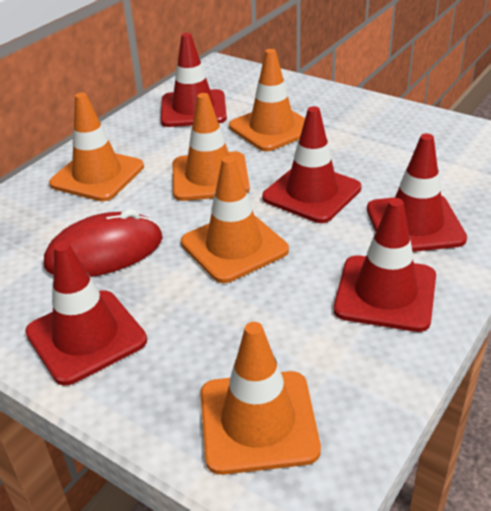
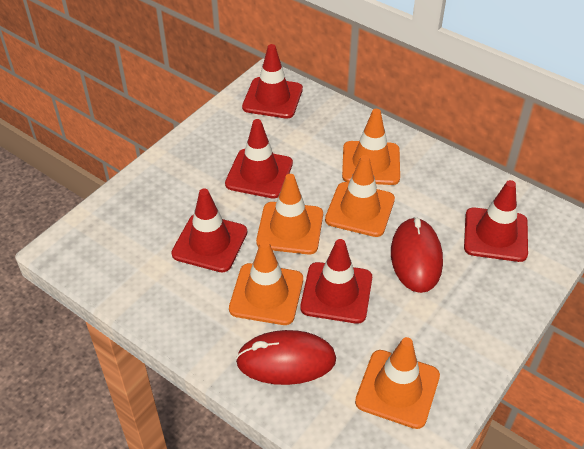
red mouse: 1 -> 2

